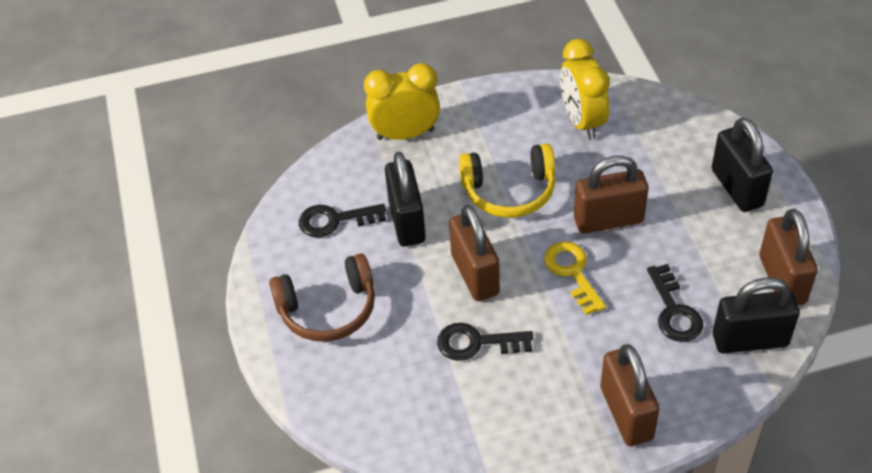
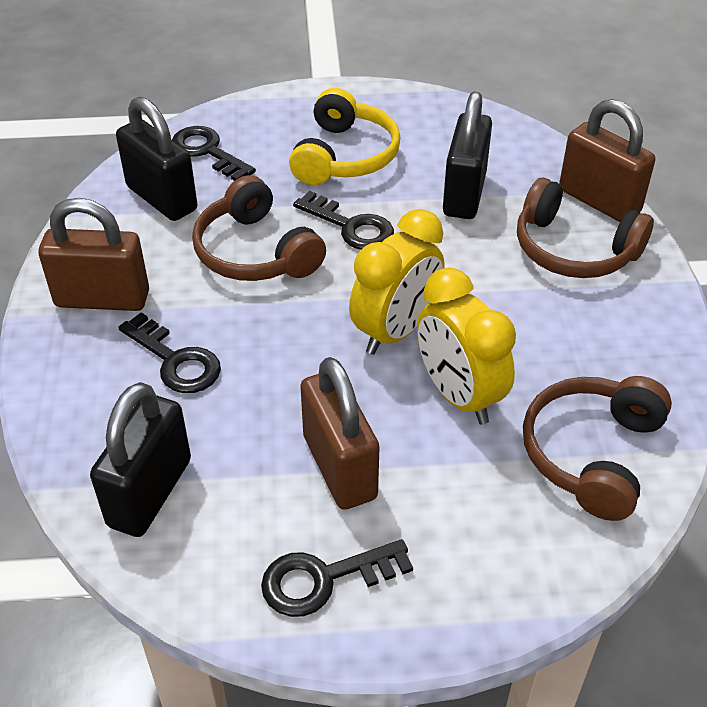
black key: 3 -> 4
brown headphones: 1 -> 3
brown padlock: 4 -> 3
yellow key: 1 -> 0

